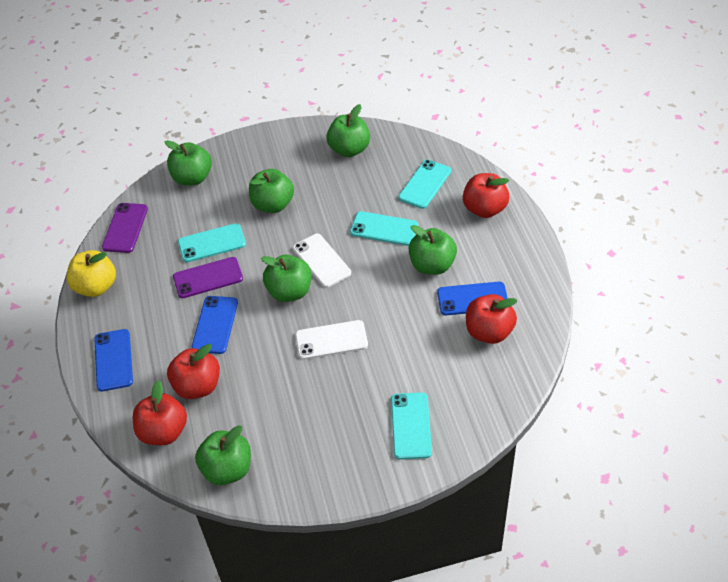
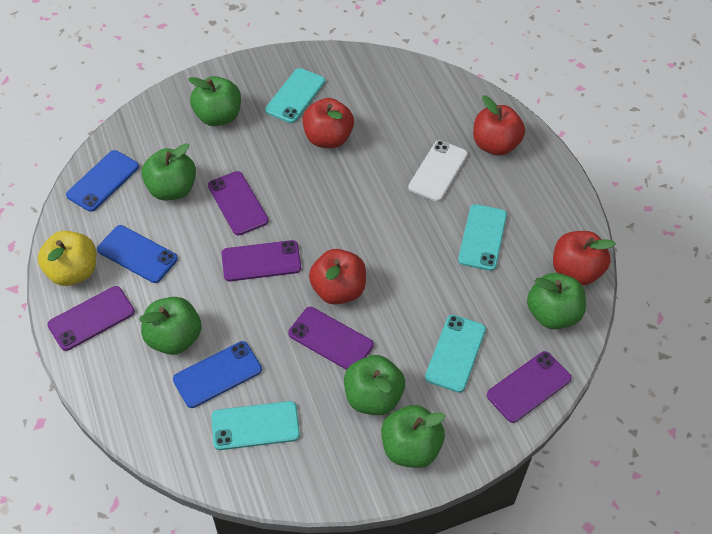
purple phone: 2 -> 5
white phone: 2 -> 1

